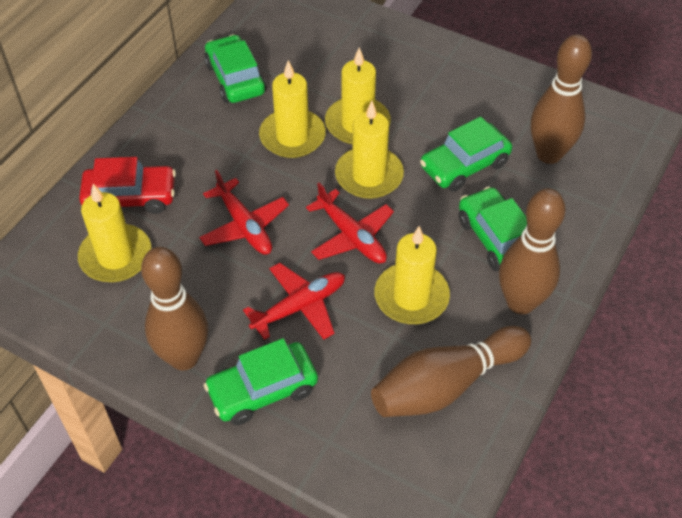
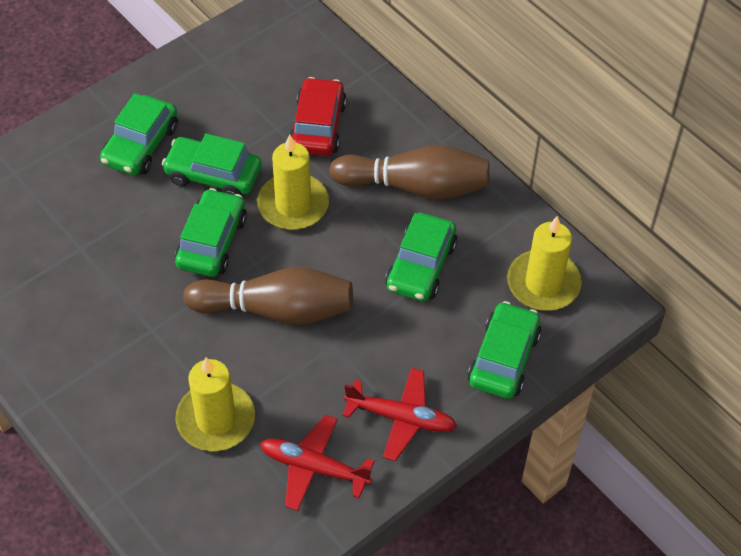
brown bowling pin: 4 -> 2
green car: 4 -> 5
red plane: 3 -> 2
yellow candle: 5 -> 3

